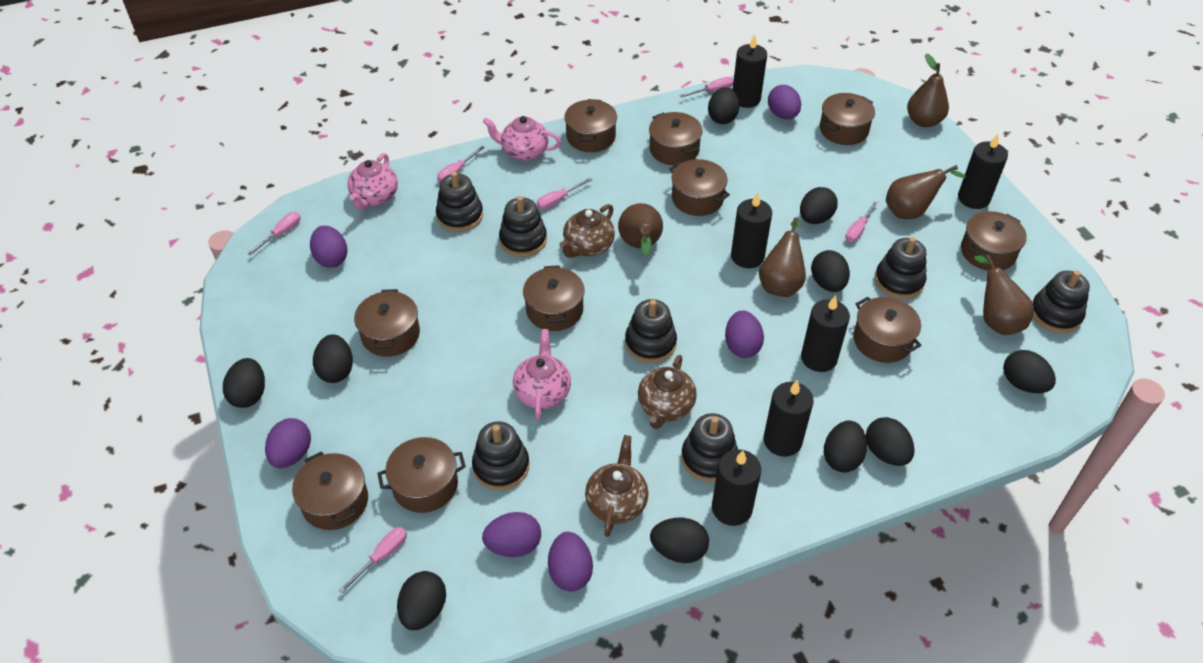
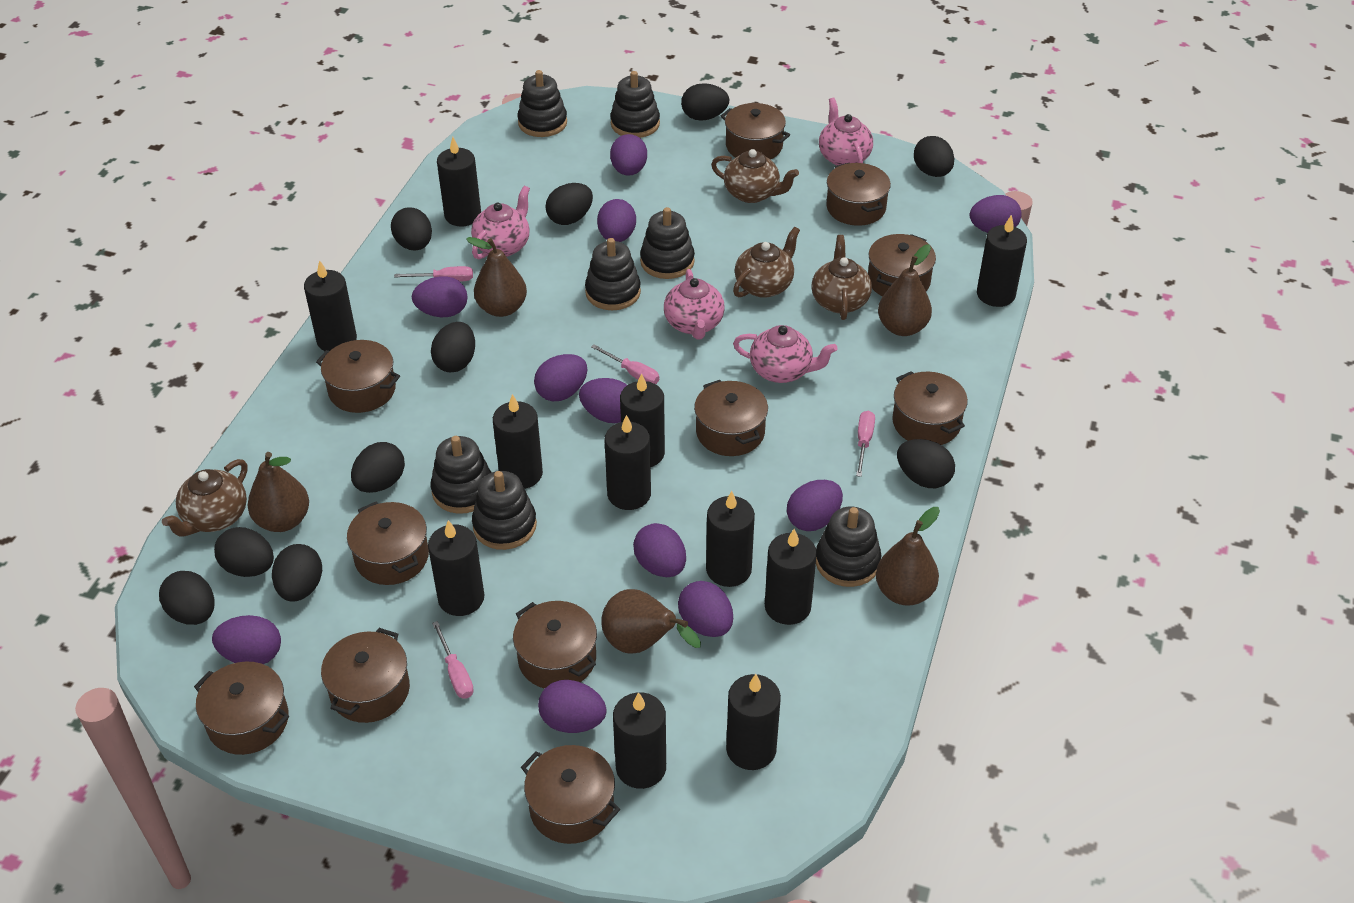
black candle: 6 -> 11
brown pot: 10 -> 11
brown teapot: 3 -> 4
pink screwdriver: 6 -> 4
pink teapot: 3 -> 4
purple egg: 6 -> 11

